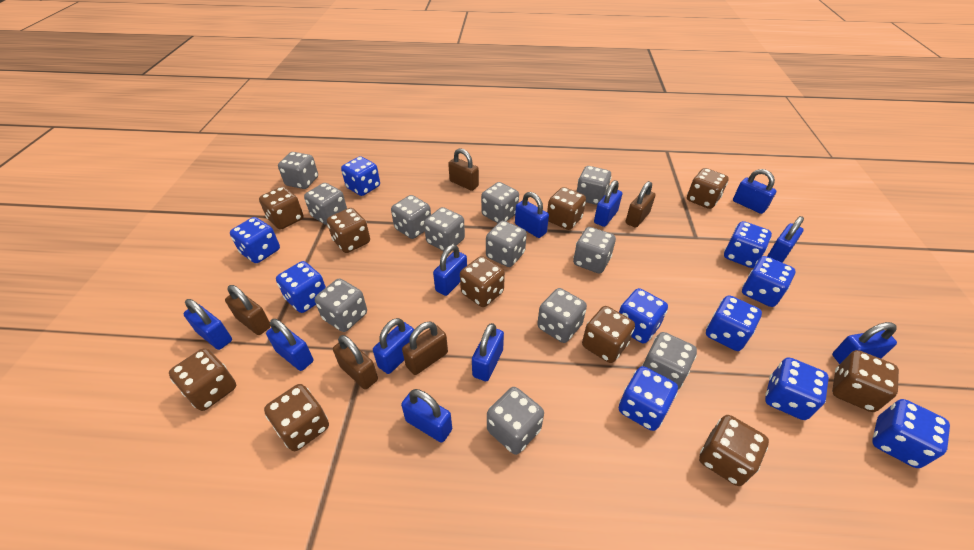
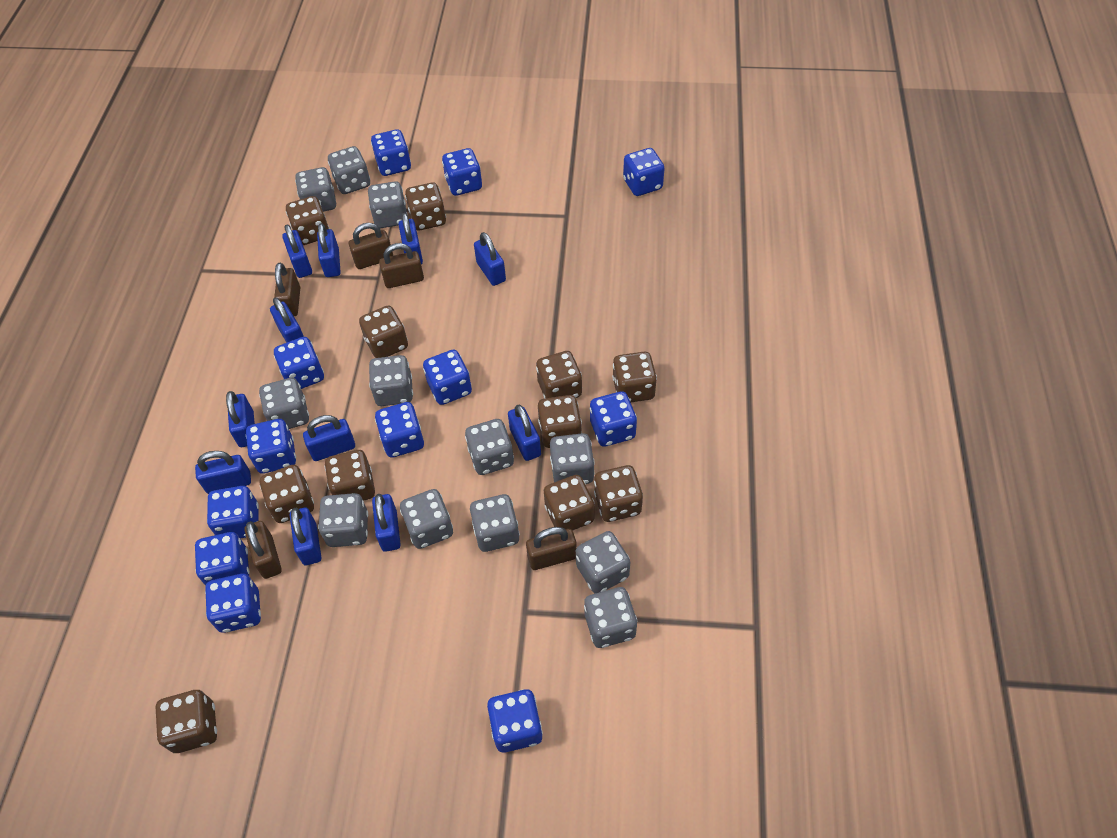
blue dice: 10 -> 12
brown dice: 10 -> 11

